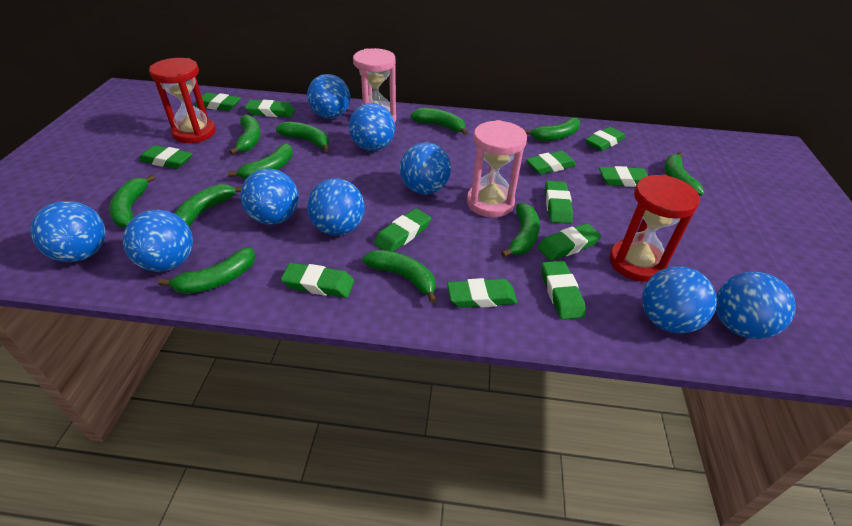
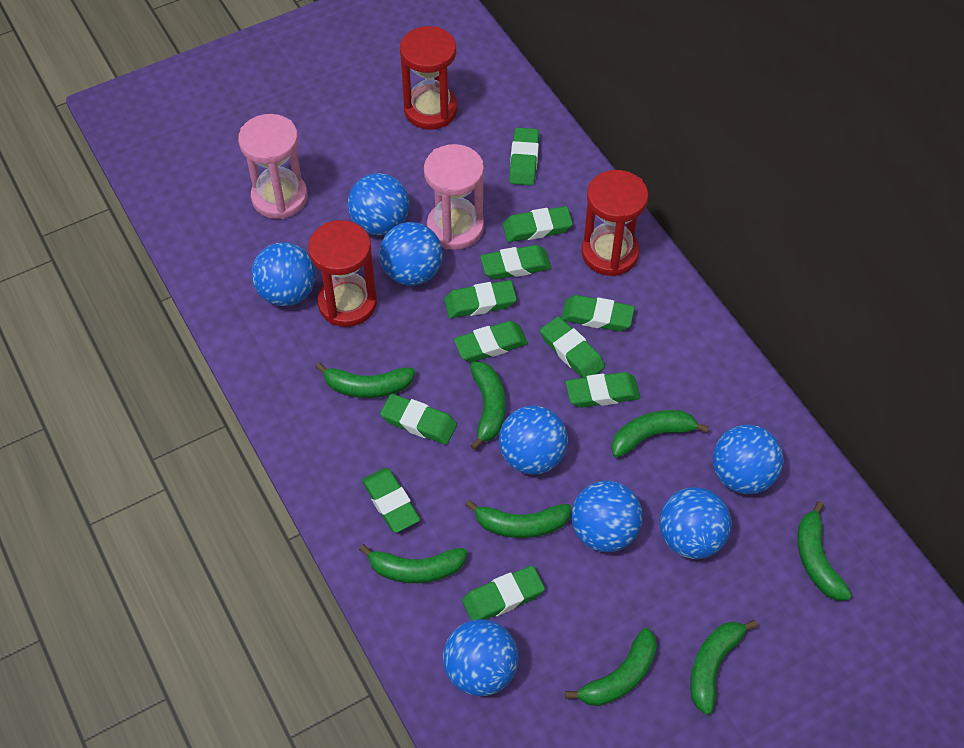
blue ball: 9 -> 8
green banana: 11 -> 8
green eraser: 12 -> 11
red hourglass: 2 -> 3

